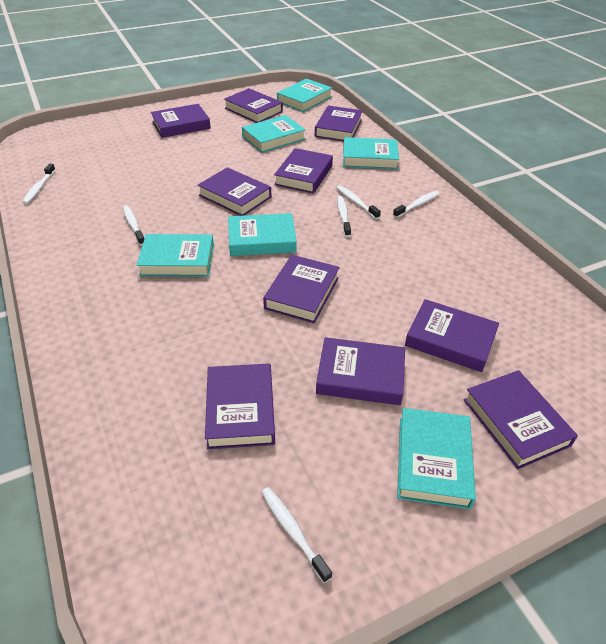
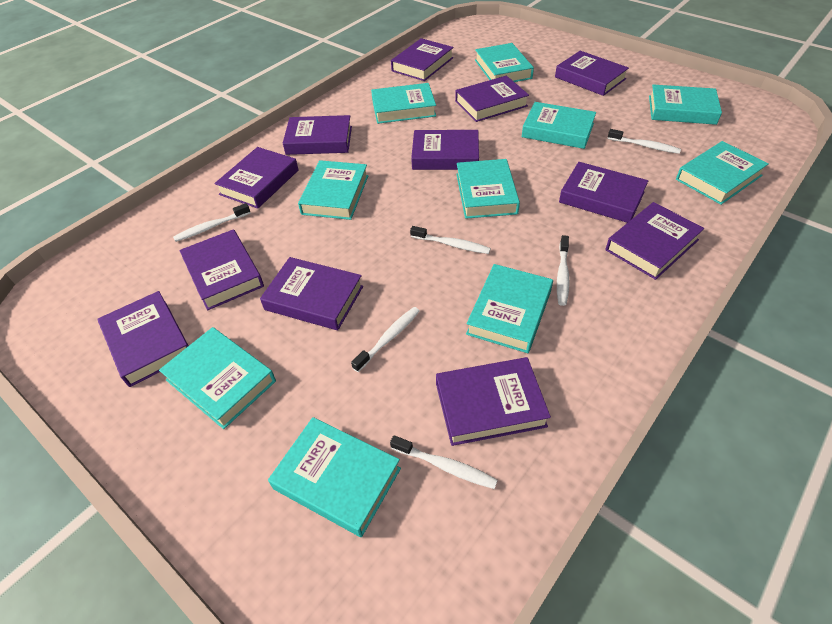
purple book: 10 -> 12
turquoise book: 6 -> 10

